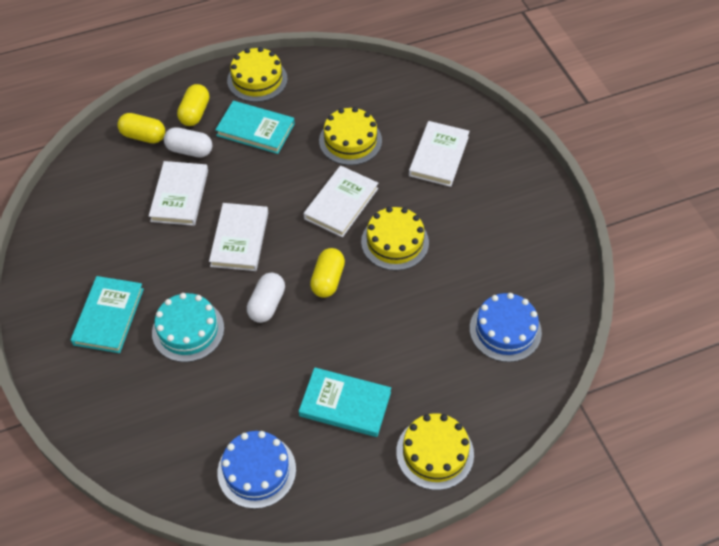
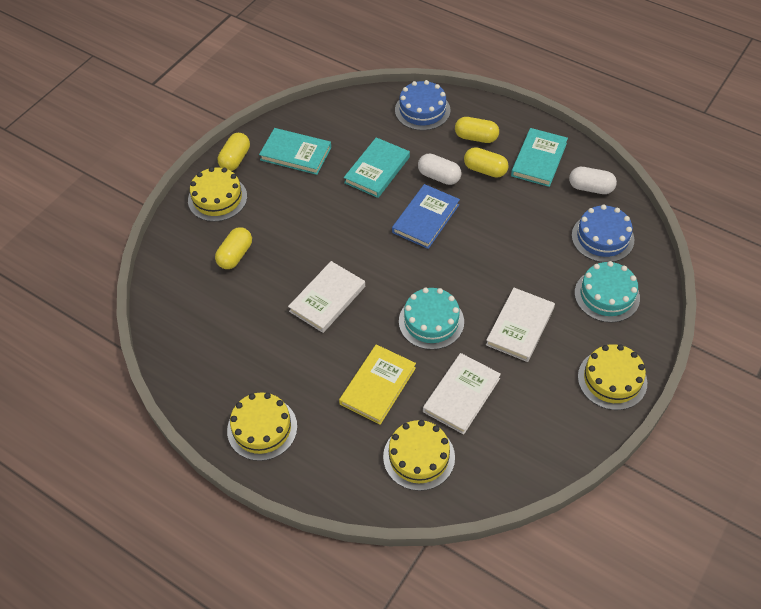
blue book: 0 -> 1
turquoise cake: 1 -> 2
white book: 4 -> 3
yellow book: 0 -> 1
yellow capsule: 3 -> 4

